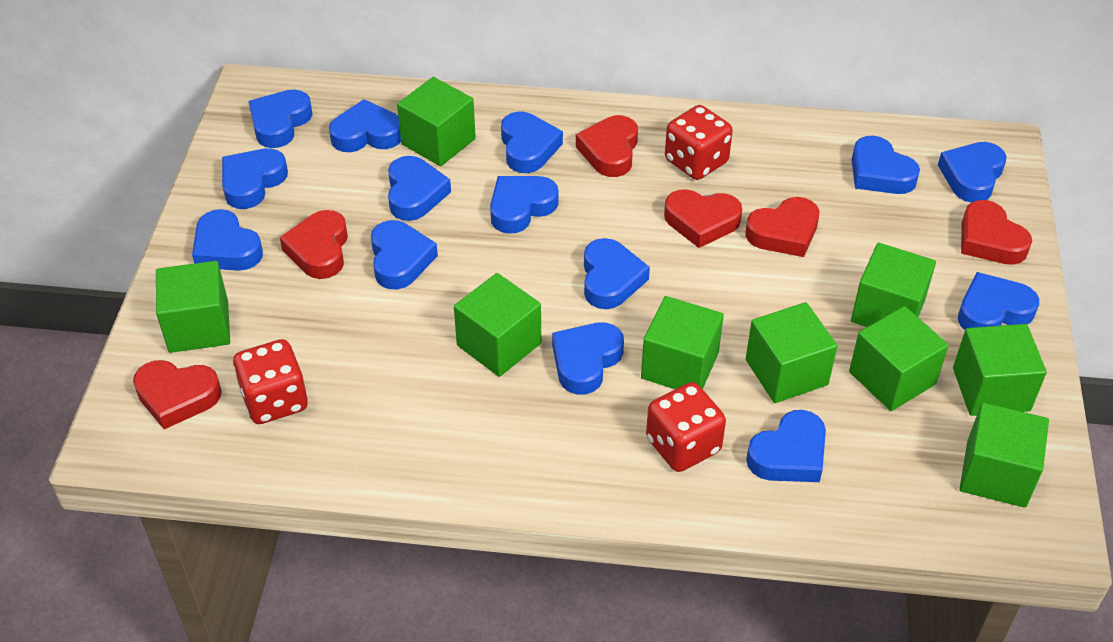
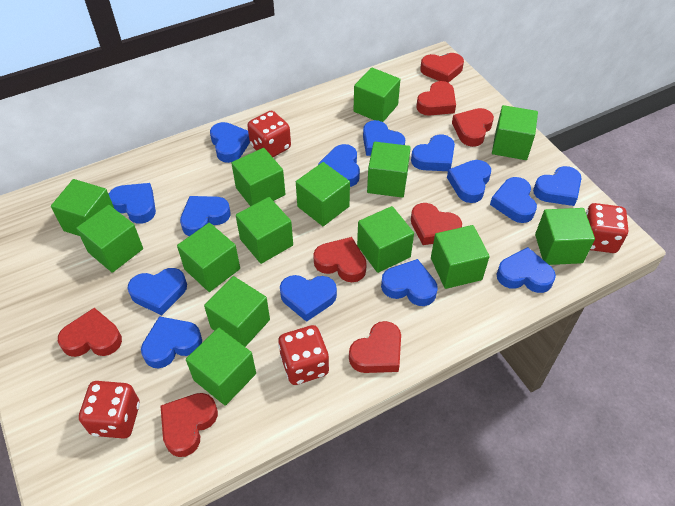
green cube: 9 -> 14
red dice: 3 -> 4
red heart: 6 -> 8

